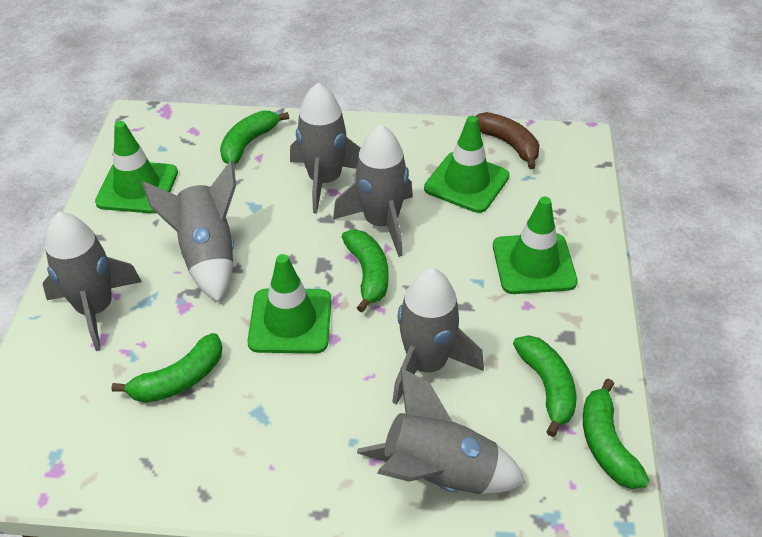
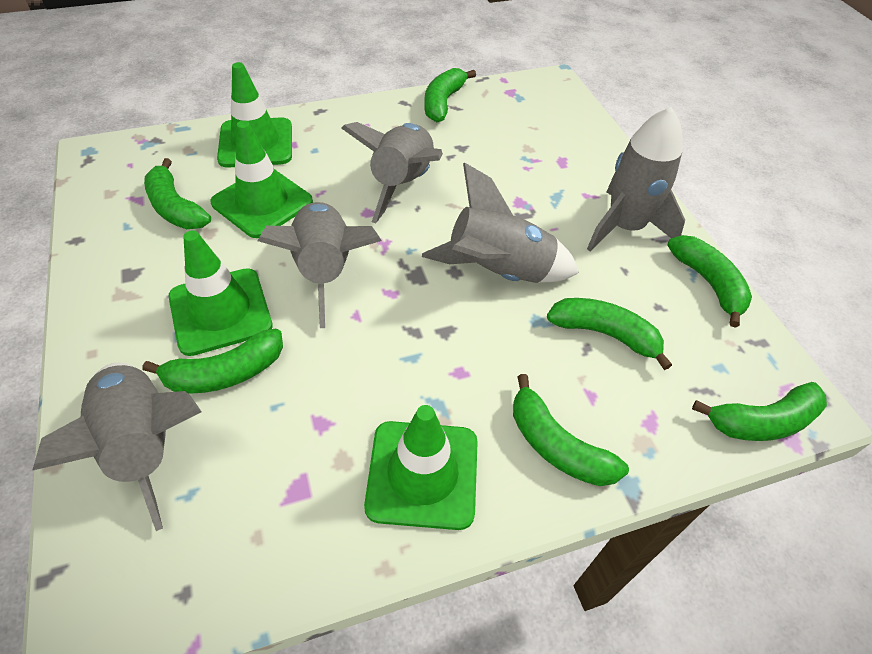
brown banana: 1 -> 0
green banana: 5 -> 7
grey rocket: 6 -> 5

